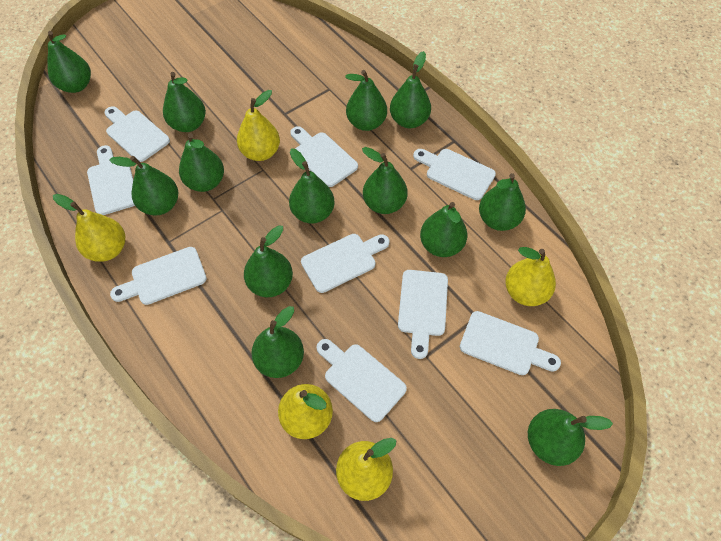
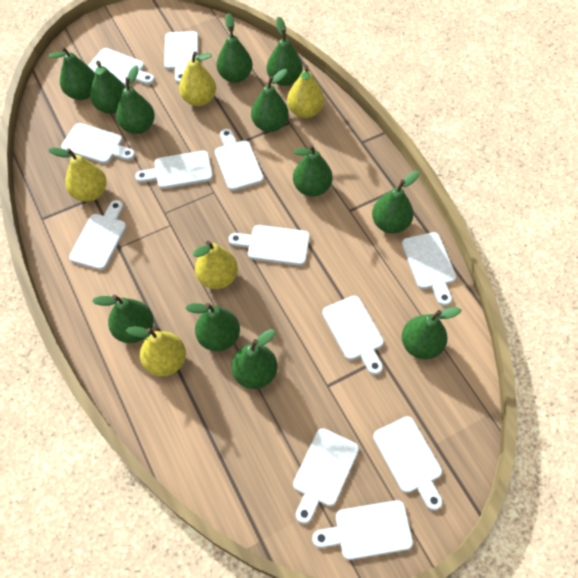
green pear: 13 -> 12
white cutting board: 9 -> 12

